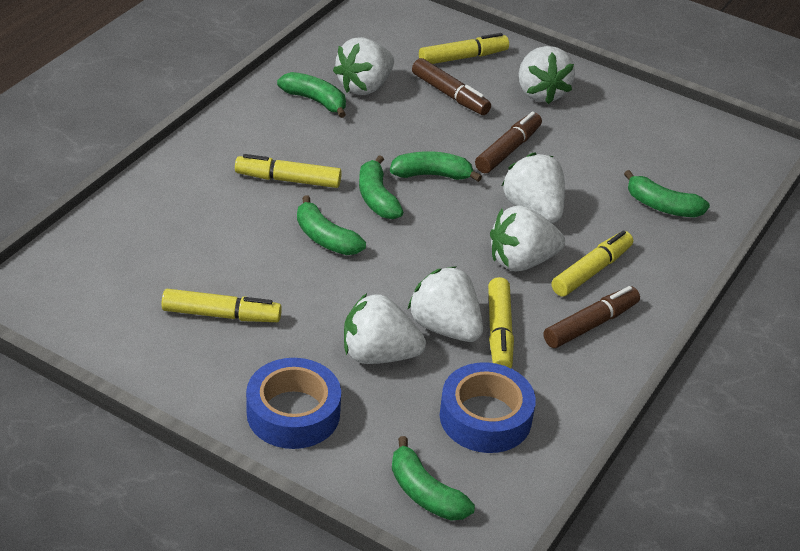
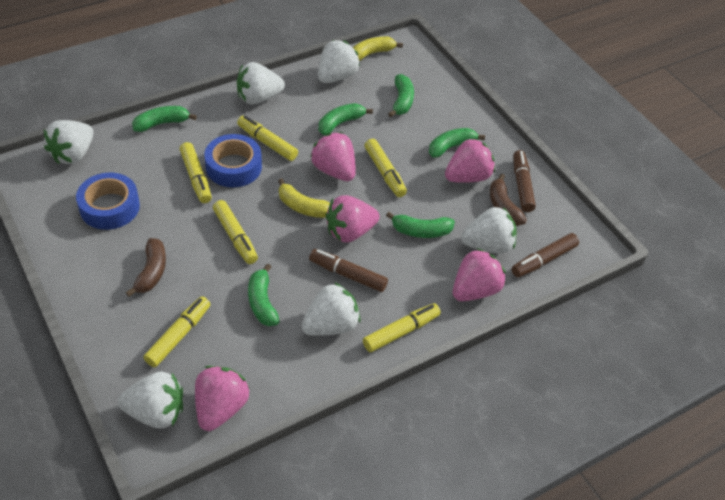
brown banana: 0 -> 2
pink strawberry: 0 -> 5
yellow banana: 0 -> 2
yellow marker: 5 -> 6

